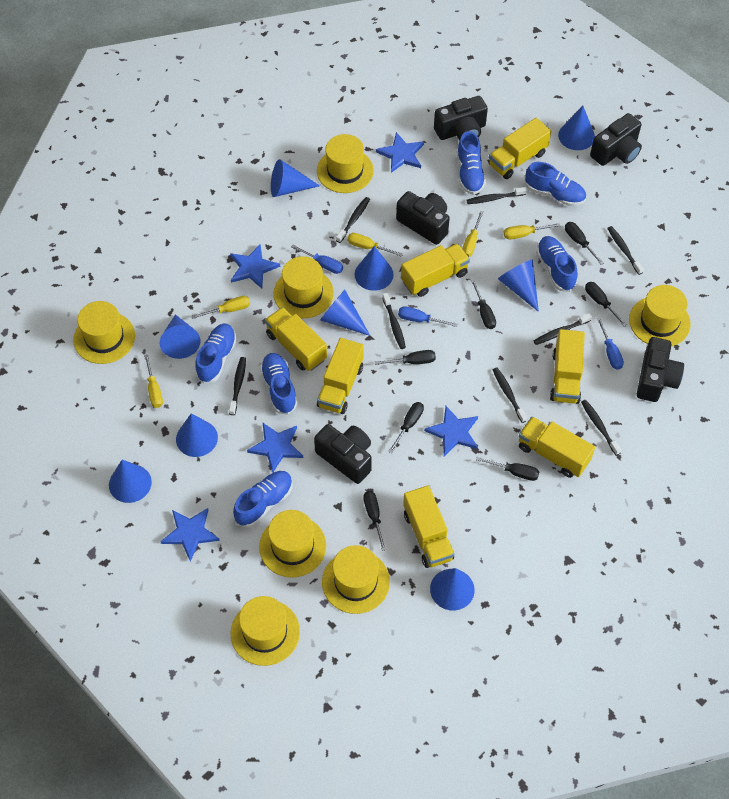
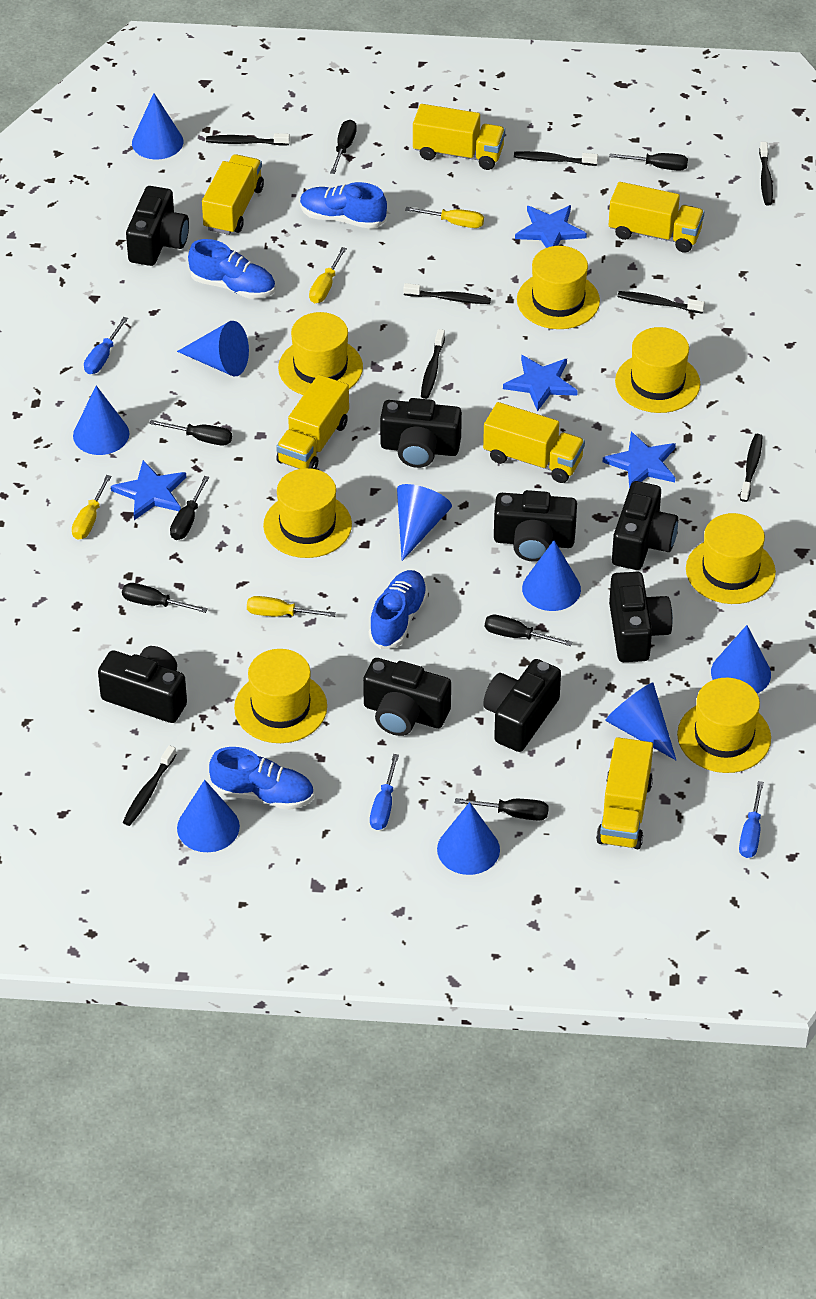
black camera: 5 -> 8
blue shoe: 6 -> 4
blue star: 5 -> 4
yellow screwdriver: 5 -> 4
yellow truck: 7 -> 6

